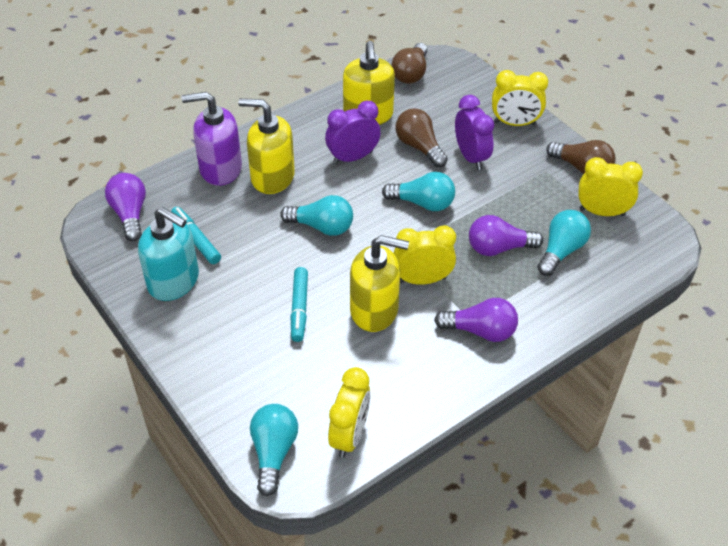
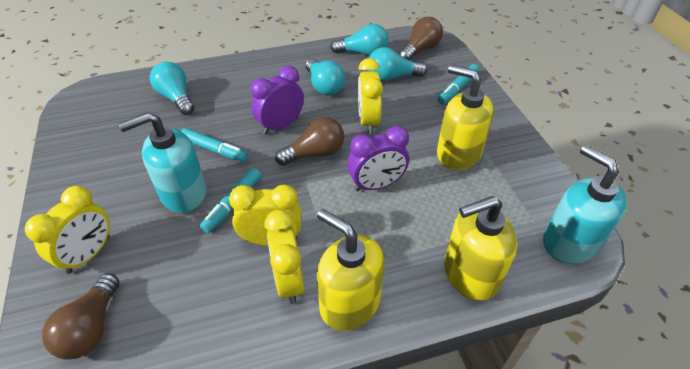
purple light bulb: 3 -> 0
purple soap dispenser: 1 -> 0
turquoise marker: 2 -> 3
turquoise soap dispenser: 1 -> 2

